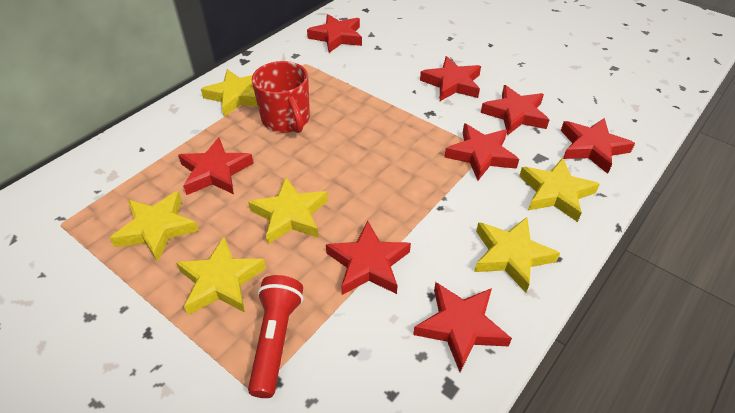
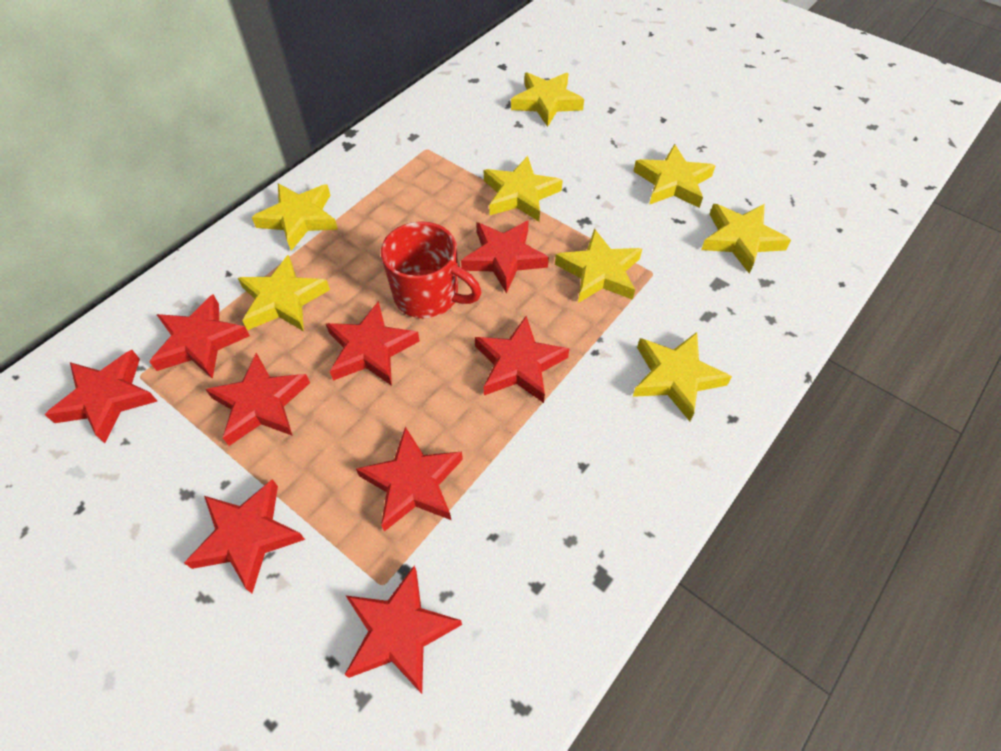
red flashlight: 1 -> 0
red star: 8 -> 9
yellow star: 6 -> 8

